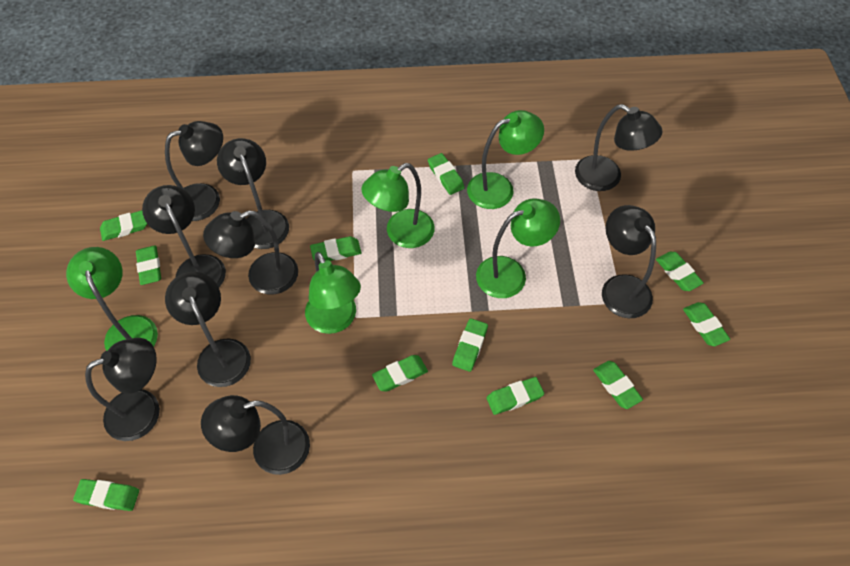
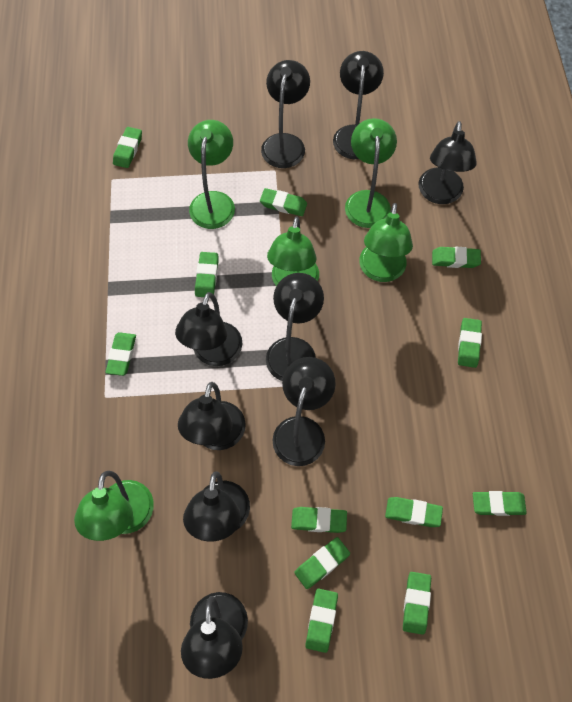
green eraser: 11 -> 12

